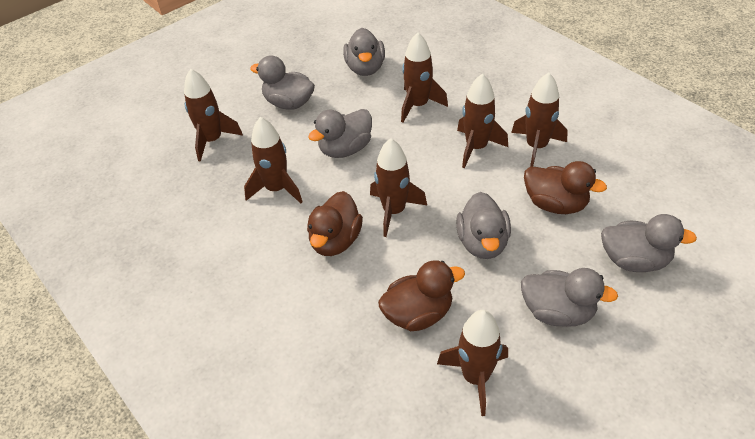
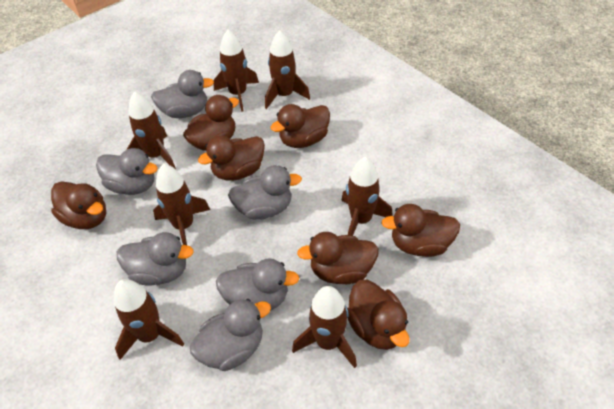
brown duck: 3 -> 7

